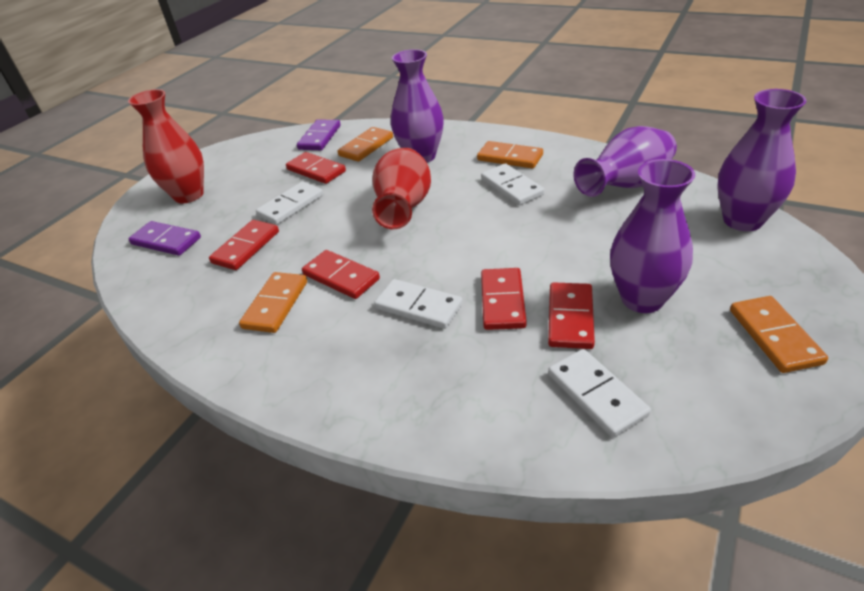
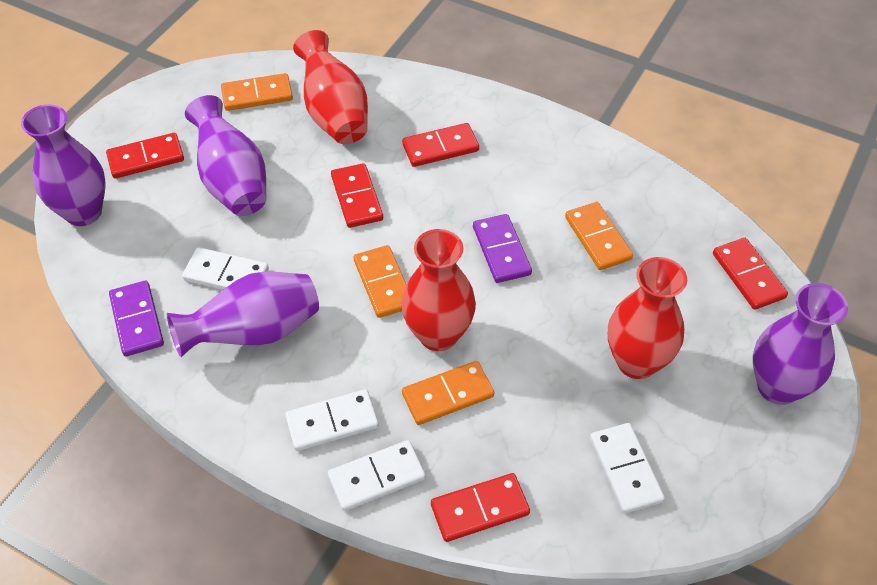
red vase: 2 -> 3

